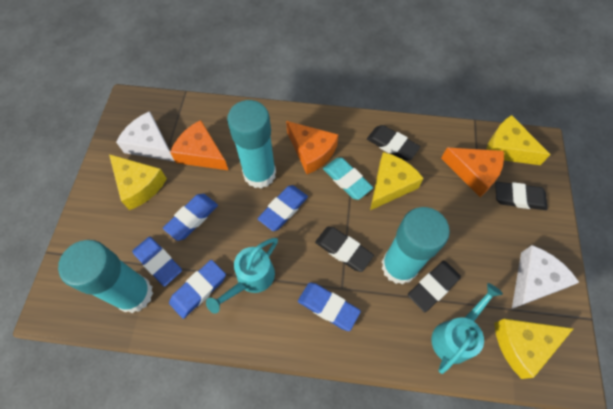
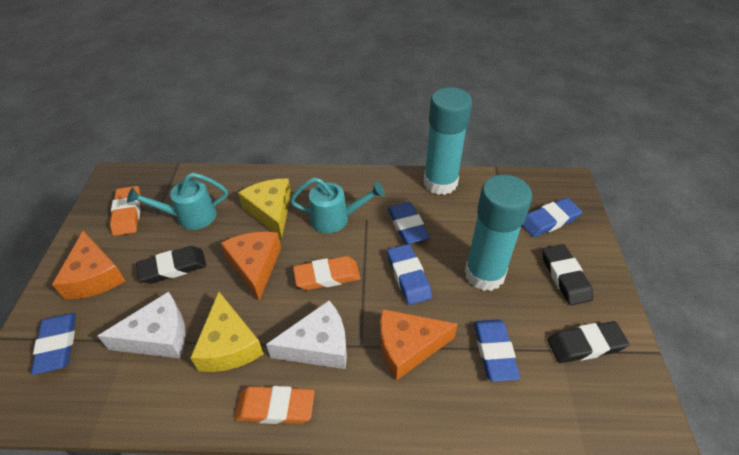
black eraser: 4 -> 3
orange eraser: 0 -> 3
turquoise eraser: 1 -> 0
turquoise glue stick: 3 -> 2
yellow cheese: 4 -> 2

